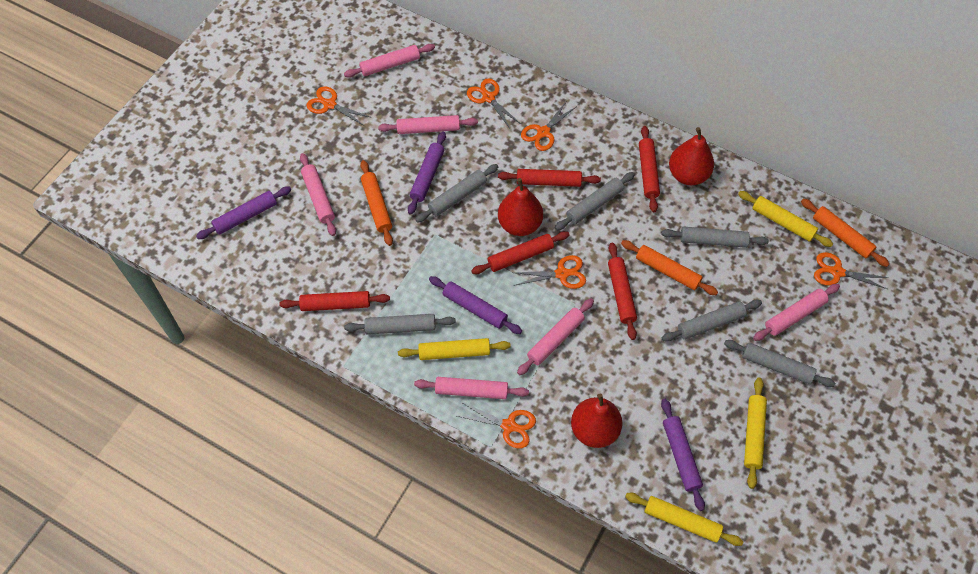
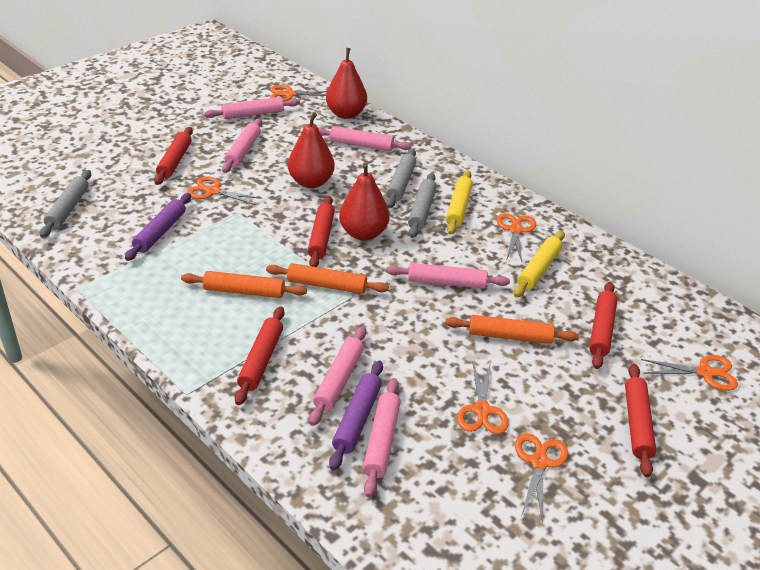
grey rolling pin: 6 -> 3
purple rolling pin: 4 -> 2
yellow rolling pin: 4 -> 2

